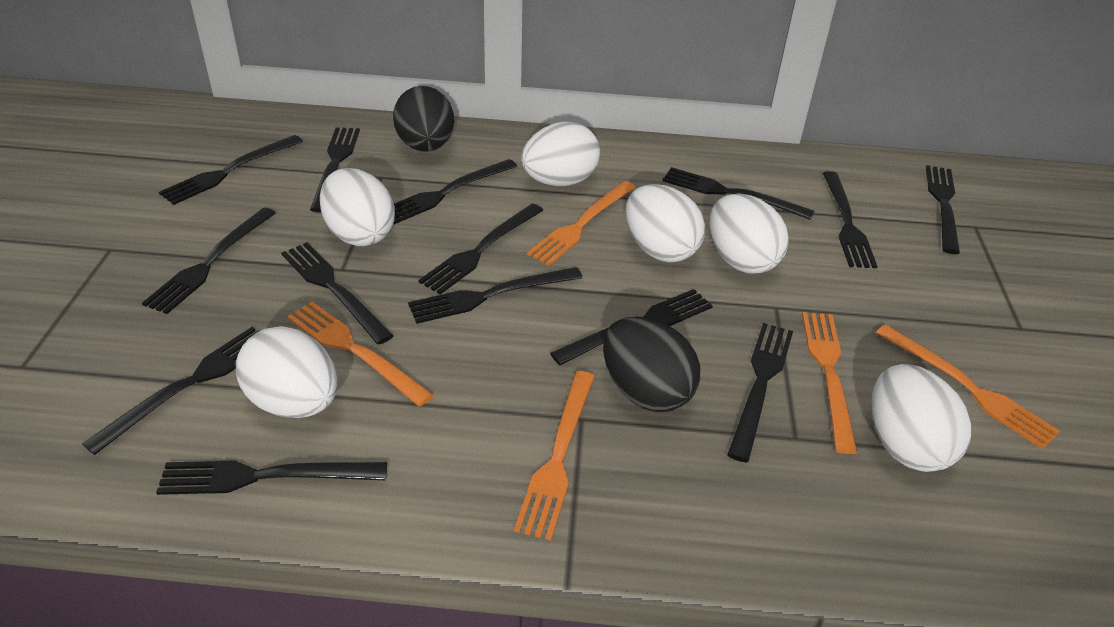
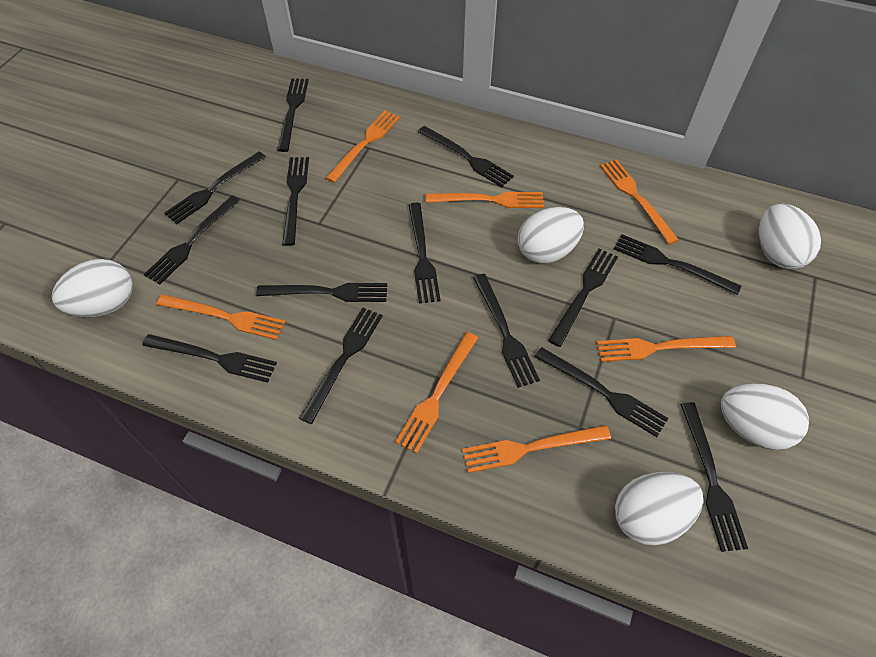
black egg: 2 -> 0
orange fork: 5 -> 7
white egg: 6 -> 5

